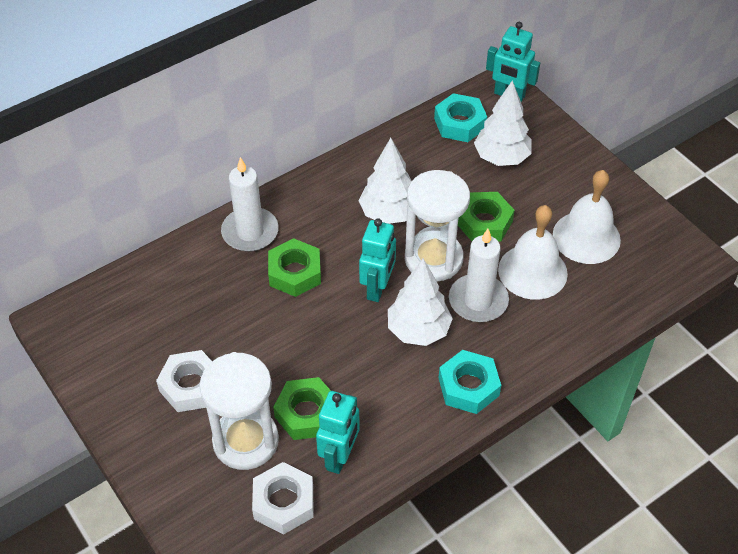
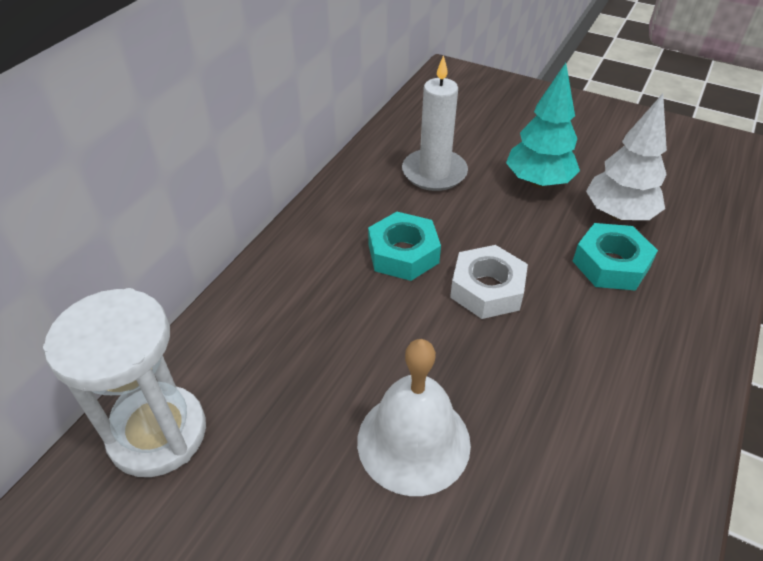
green nut: 3 -> 0
turquoise robot: 3 -> 0
turquoise tree: 0 -> 1
white bell: 2 -> 1
white candle: 2 -> 1
white hourglass: 2 -> 1
white nut: 2 -> 1
white tree: 3 -> 1

